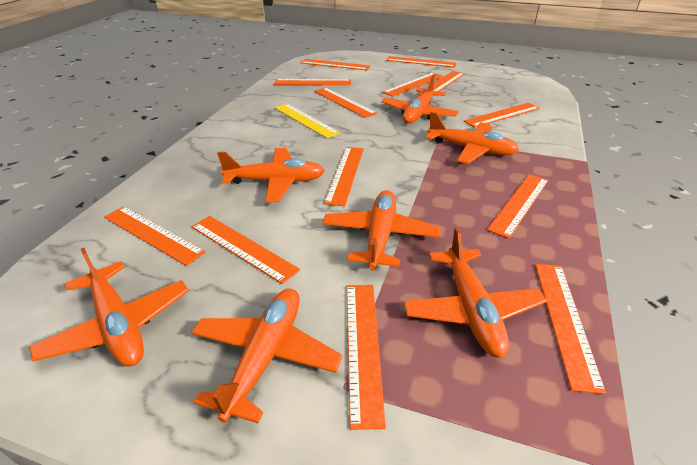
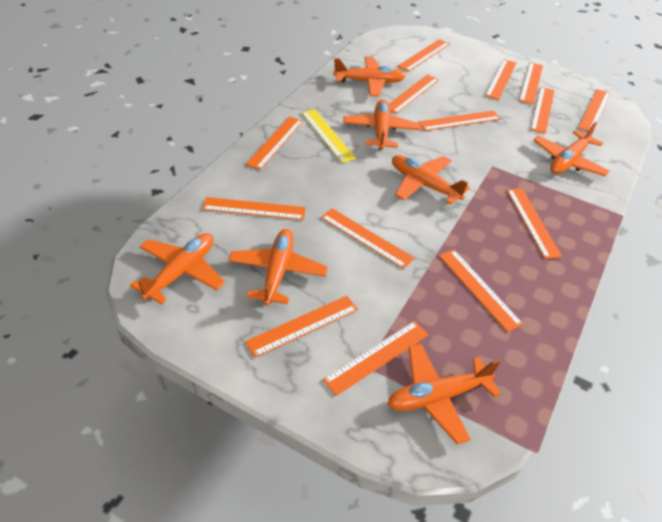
orange ruler: 13 -> 14

